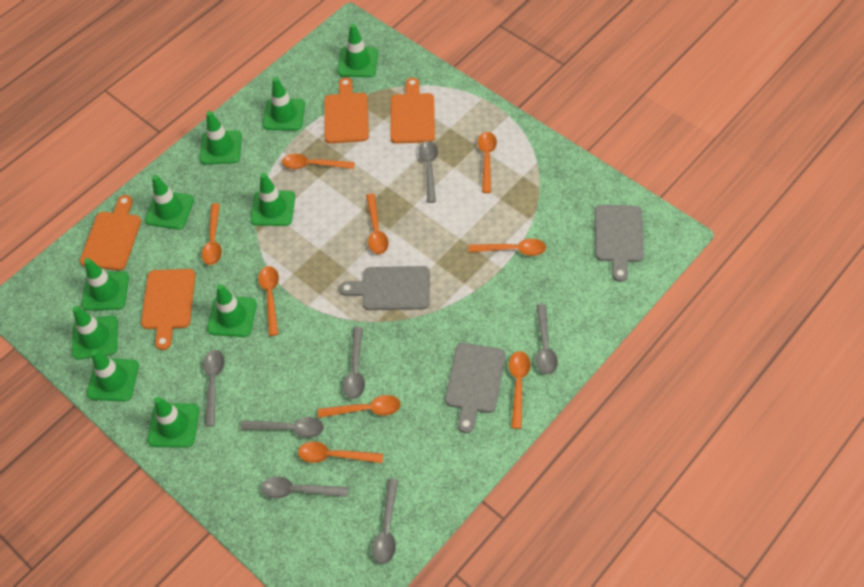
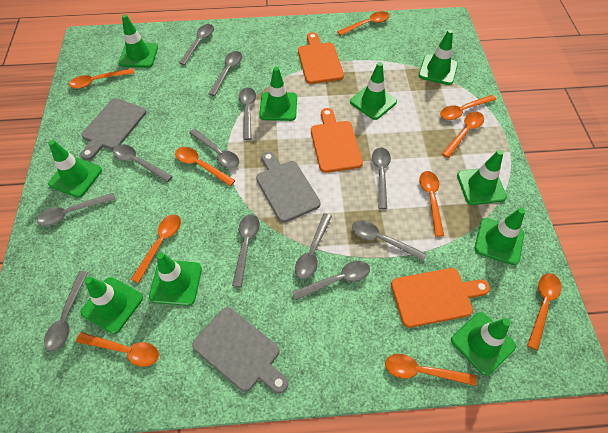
grey spoon: 7 -> 12
orange cutting board: 4 -> 3
orange spoon: 9 -> 10

